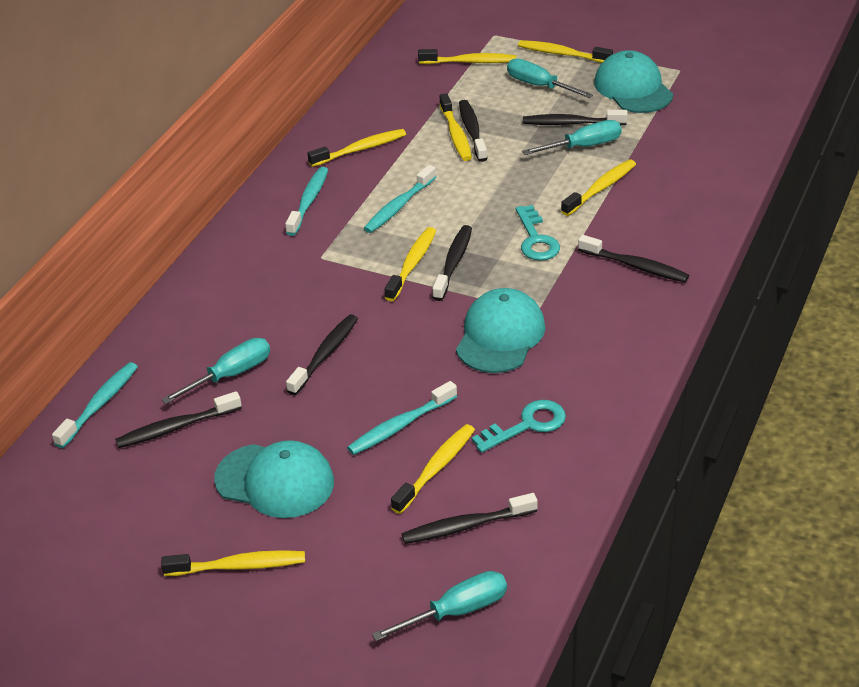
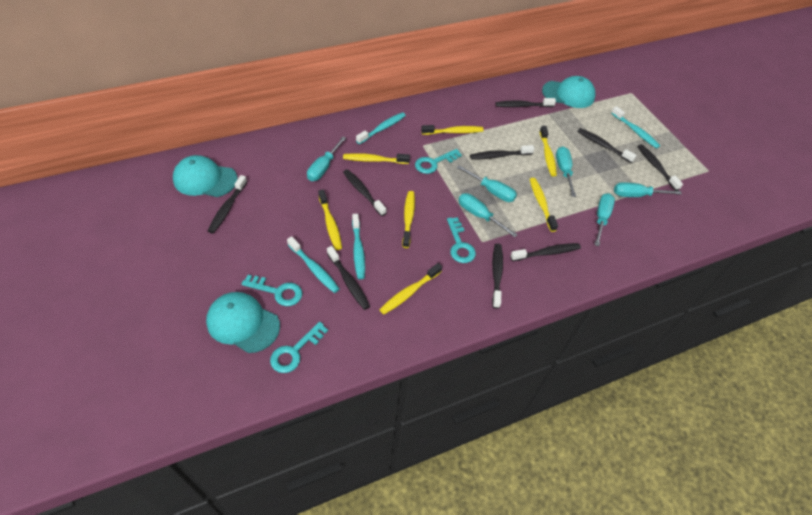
black toothbrush: 7 -> 9
turquoise key: 2 -> 4
turquoise screwdriver: 4 -> 6
yellow toothbrush: 8 -> 7

